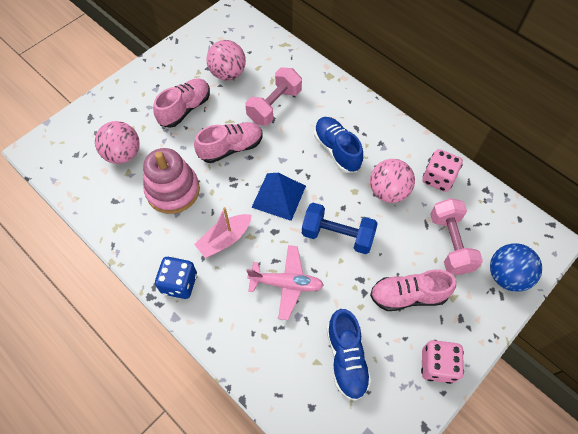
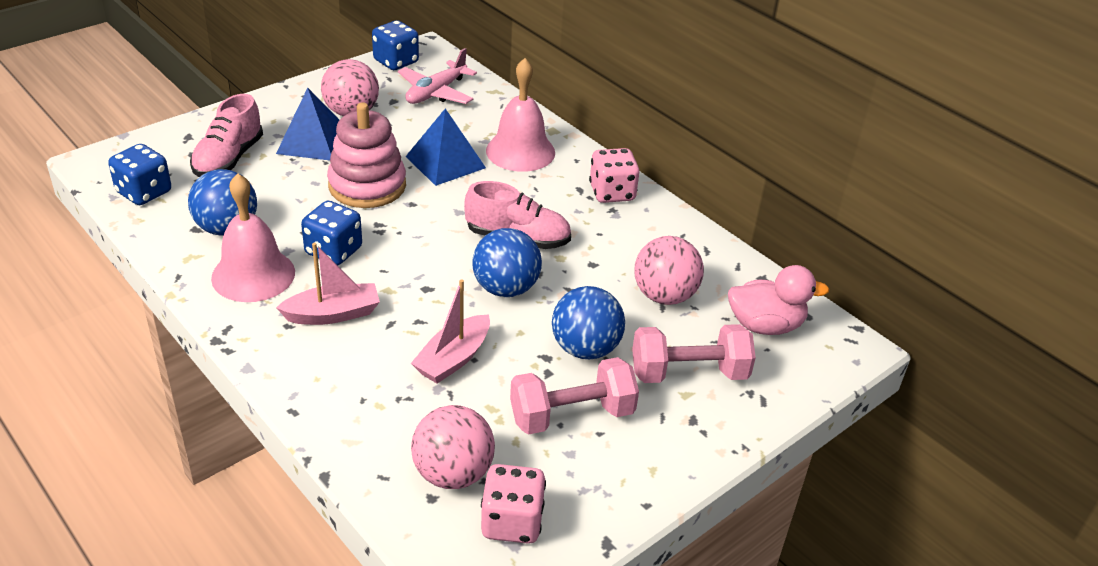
blue ball: 1 -> 3
blue dice: 1 -> 3
blue dumbbell: 1 -> 0
blue pyramid: 1 -> 2
blue shoe: 2 -> 0
pink bell: 0 -> 2
pink boat: 1 -> 2
pink duck: 0 -> 1
pink shoe: 3 -> 2

